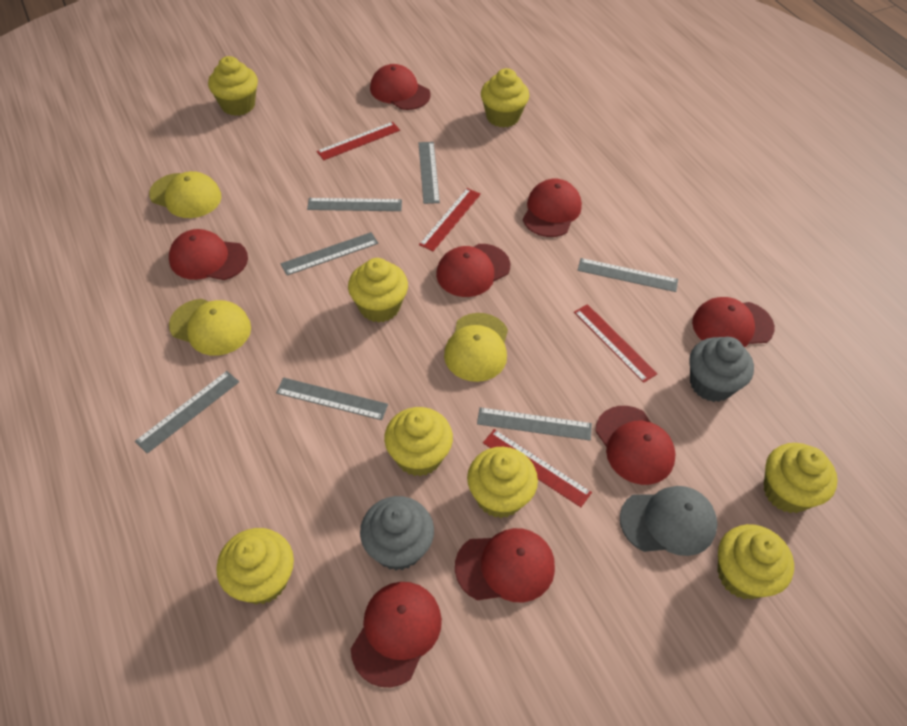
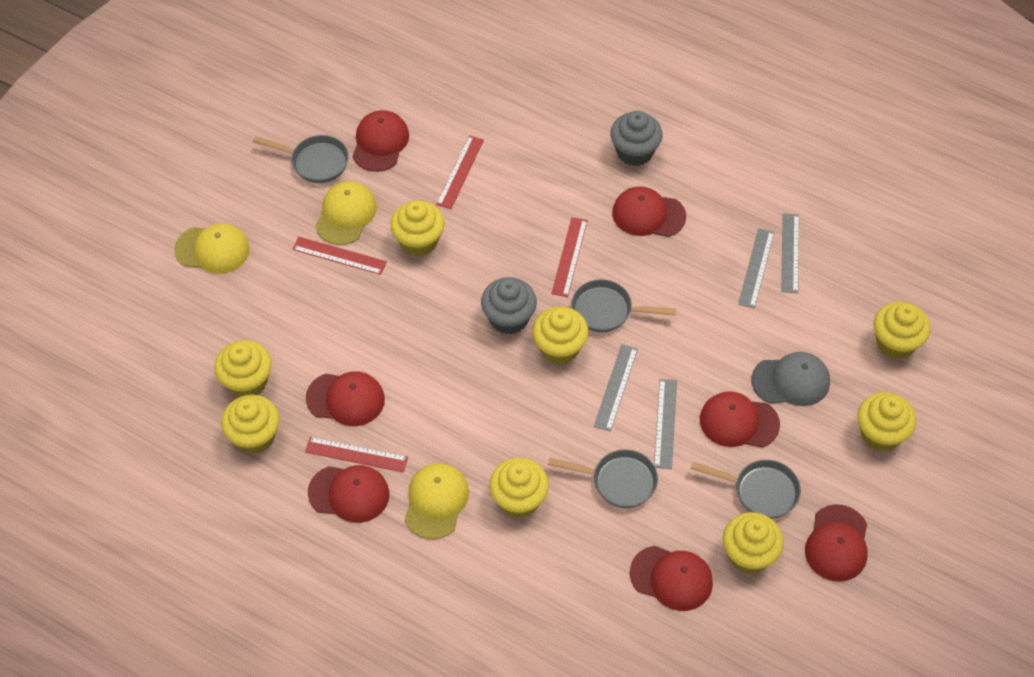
grey pan: 0 -> 4
grey ruler: 7 -> 4
red cap: 8 -> 7

